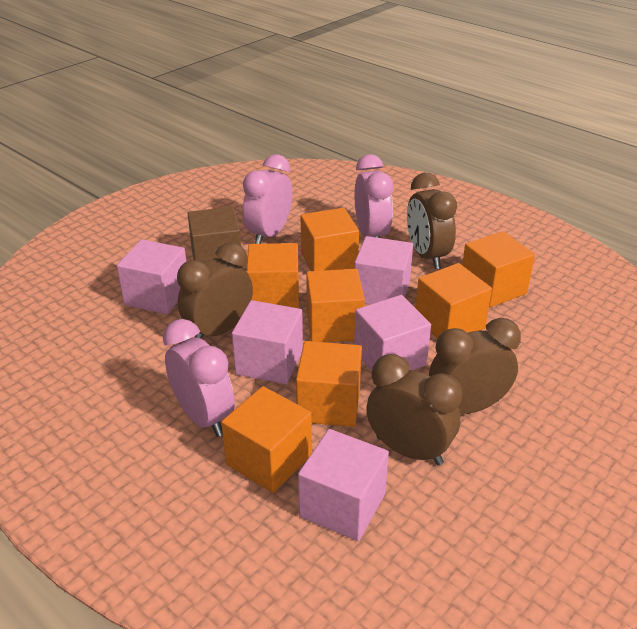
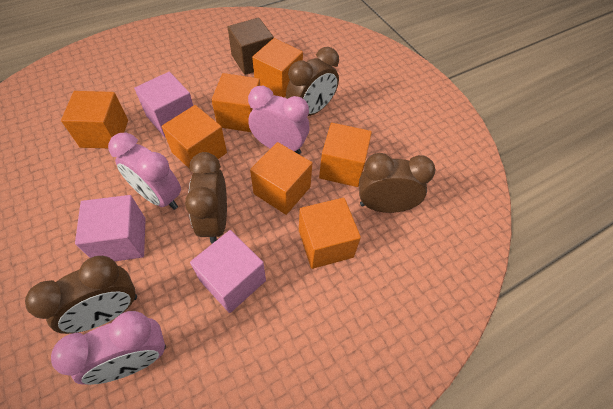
pink cube: 5 -> 3

